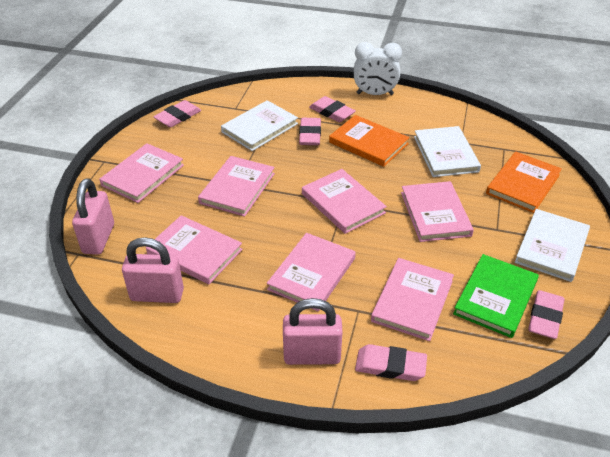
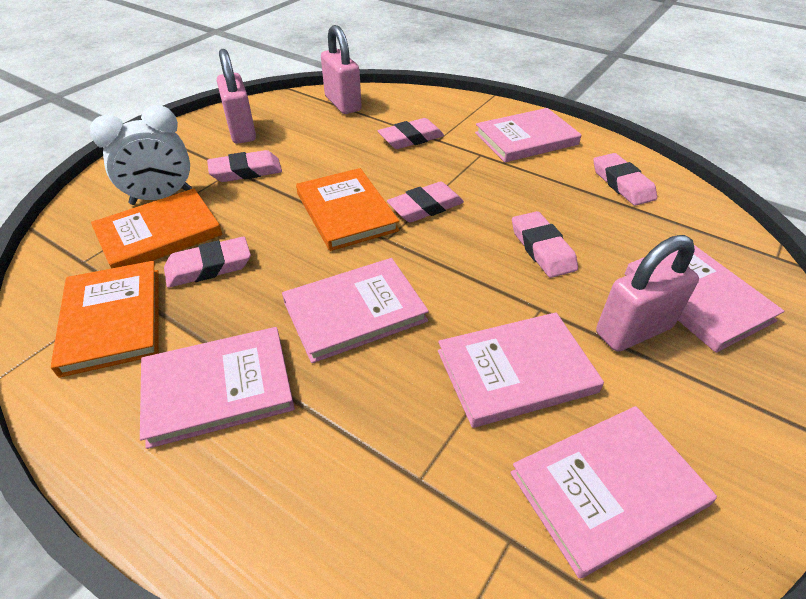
green book: 1 -> 0
orange book: 2 -> 3
pink book: 7 -> 6
pink eraser: 5 -> 6
white book: 3 -> 0

